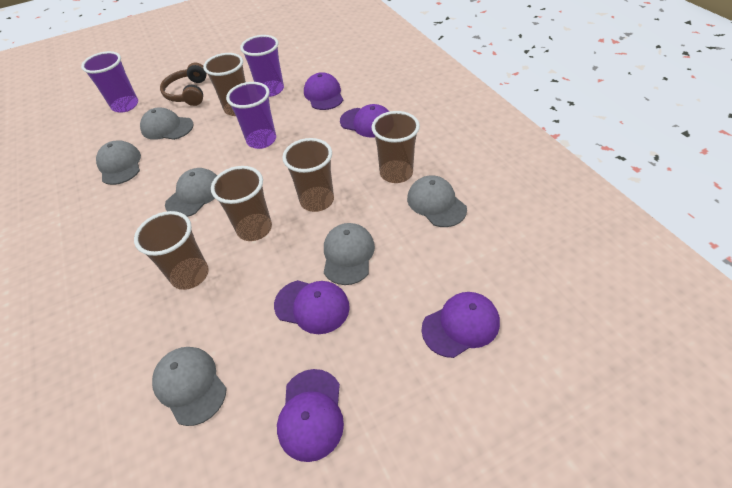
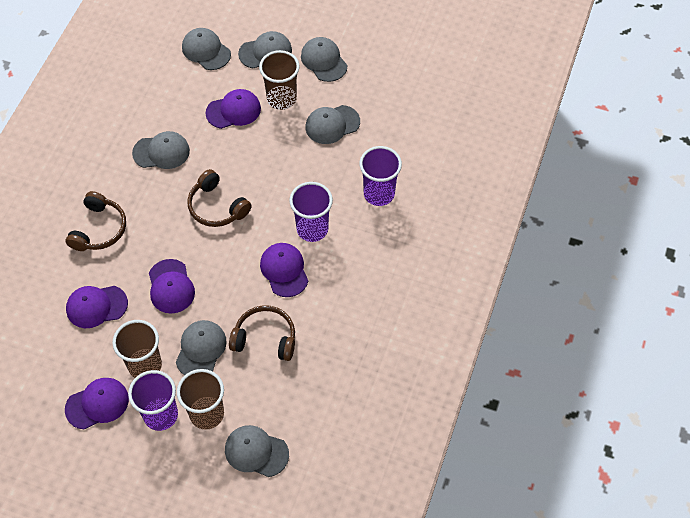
brown cup: 5 -> 3
brown headphones: 1 -> 3
grey cap: 6 -> 7

